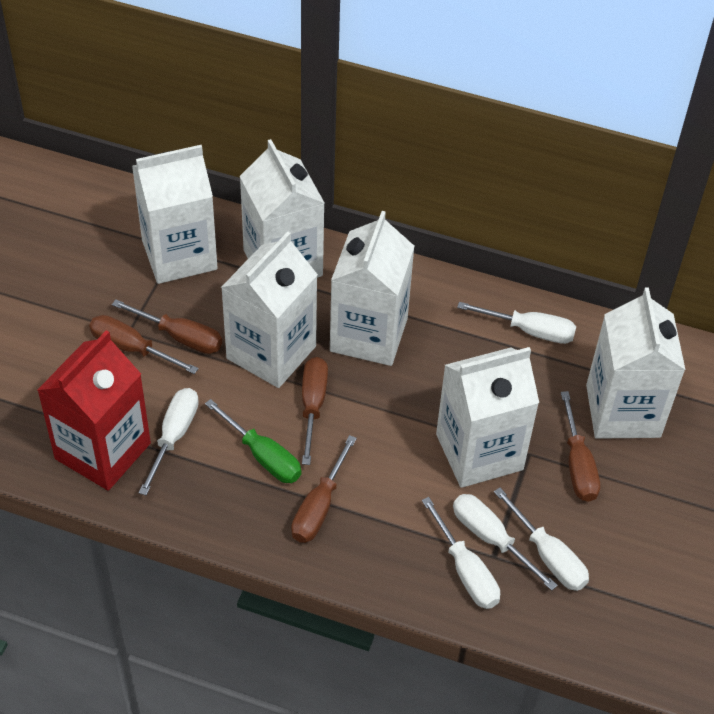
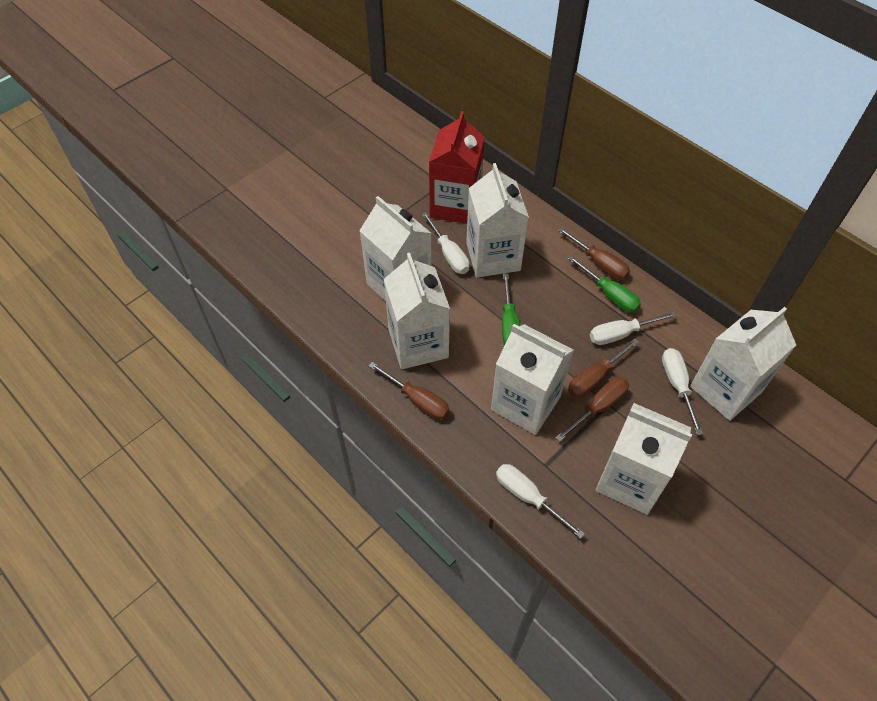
brown screwdriver: 5 -> 4
green screwdriver: 1 -> 2
white screwdriver: 5 -> 4

